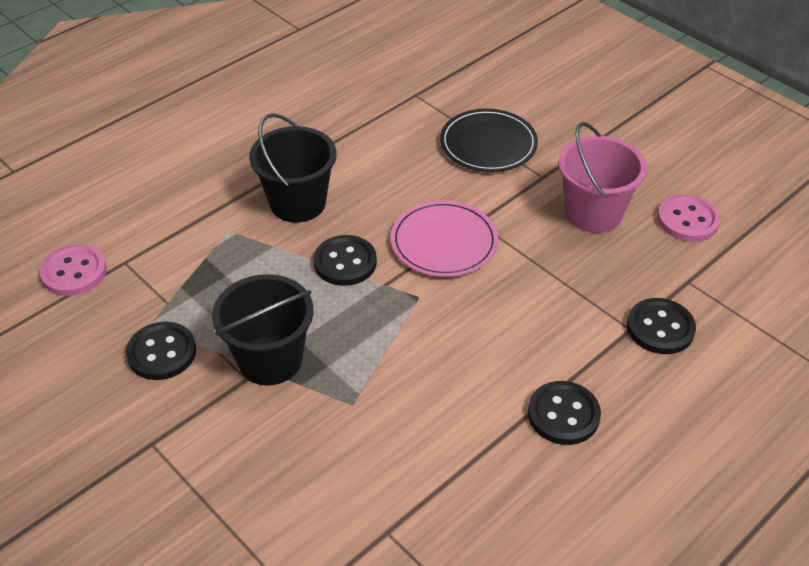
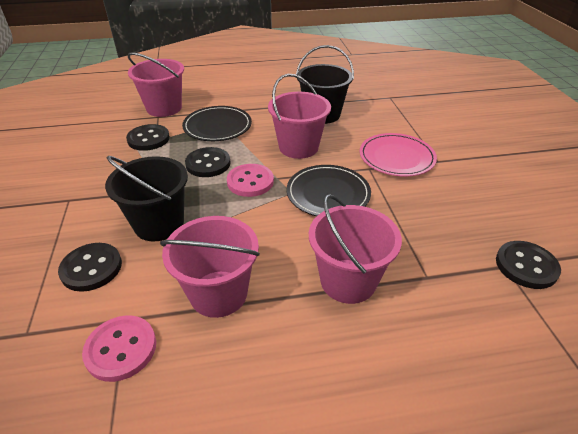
black plate: 1 -> 2
pink bucket: 1 -> 4

